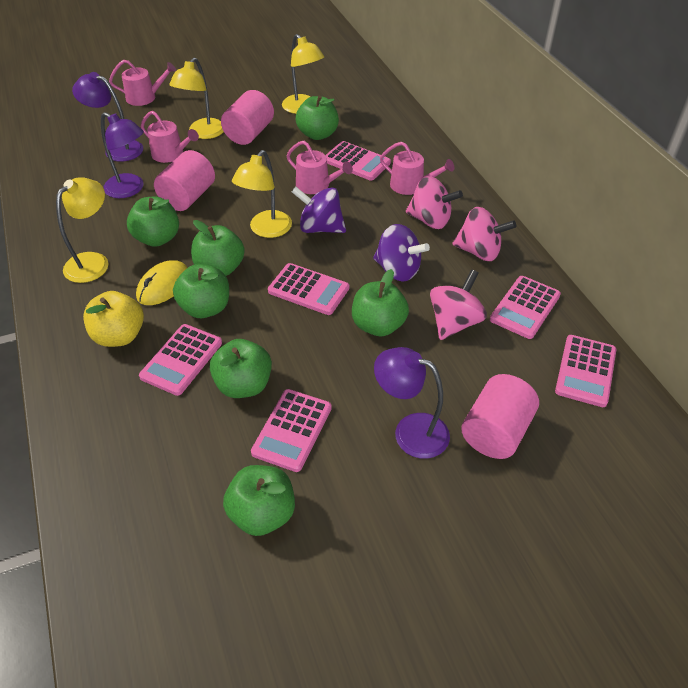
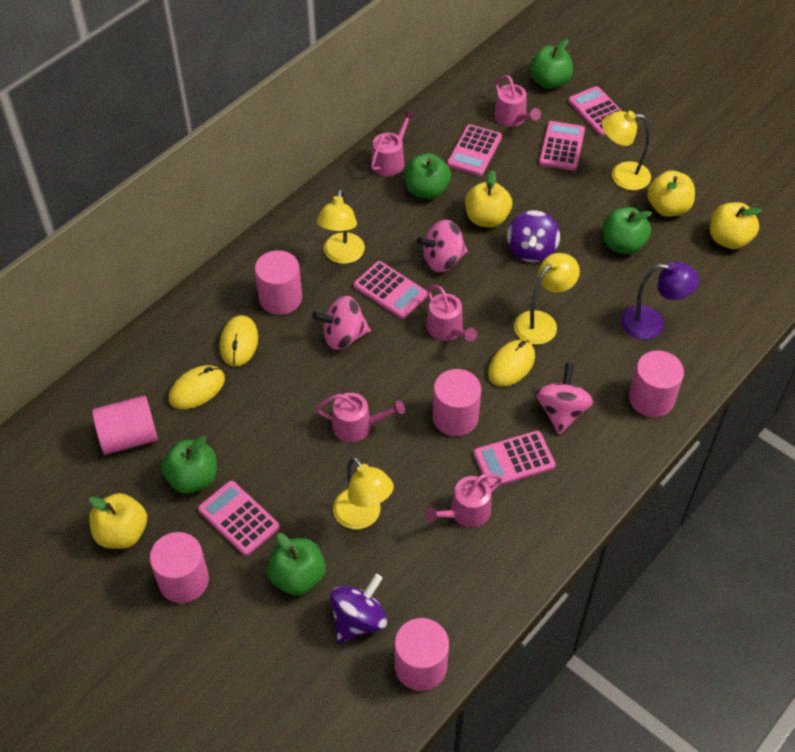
green apple: 7 -> 5
pink cylinder: 3 -> 6
pink watering can: 4 -> 5
purple lamp: 3 -> 1
yellow apple: 1 -> 4
yellow mouse: 1 -> 3

